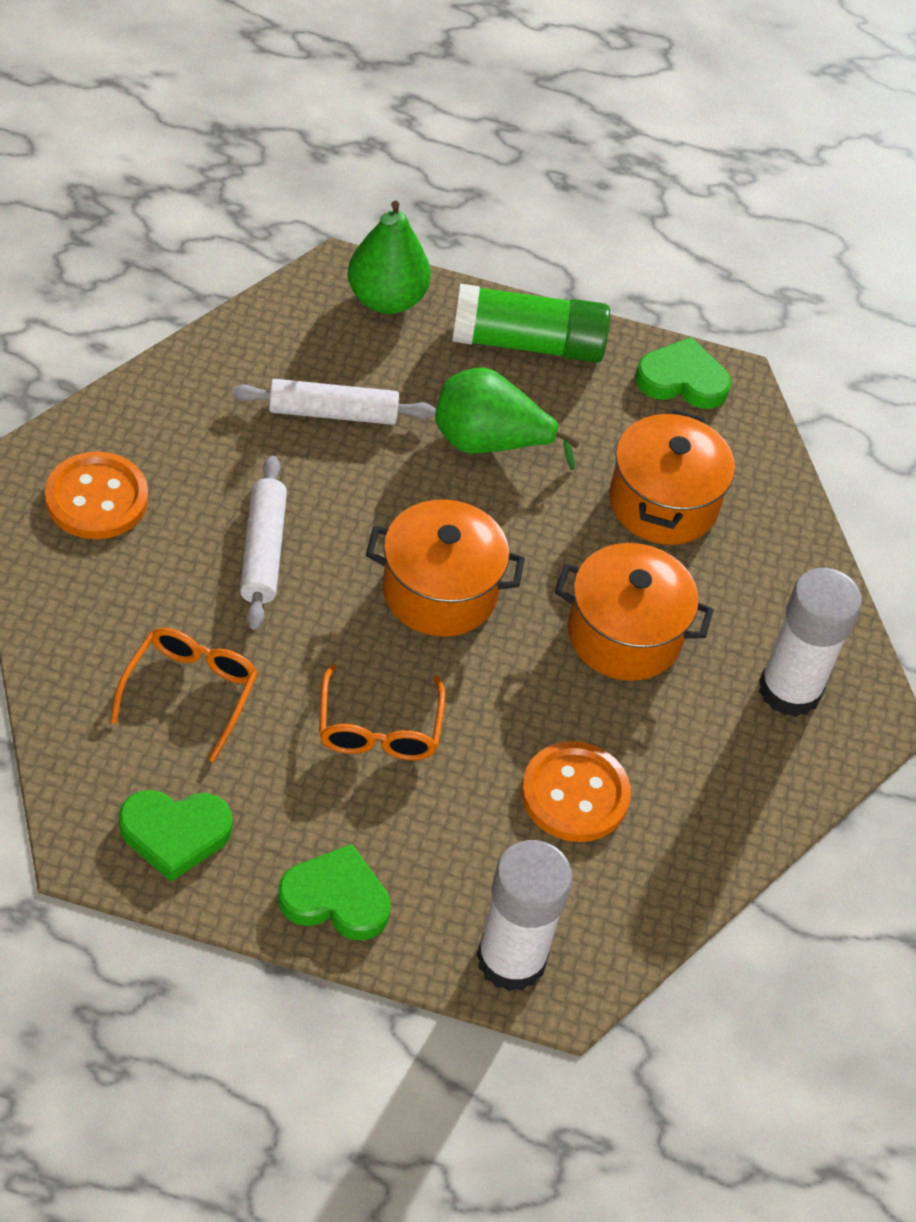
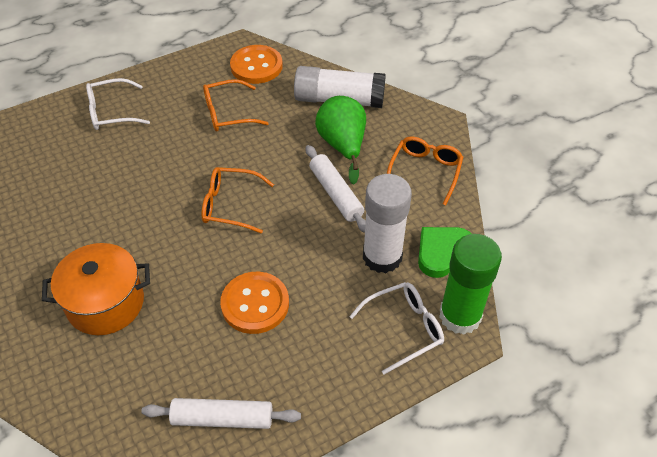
green heart: 3 -> 1
green pear: 2 -> 1
orange glasses: 2 -> 3
orange pot: 3 -> 1
white glasses: 0 -> 2

